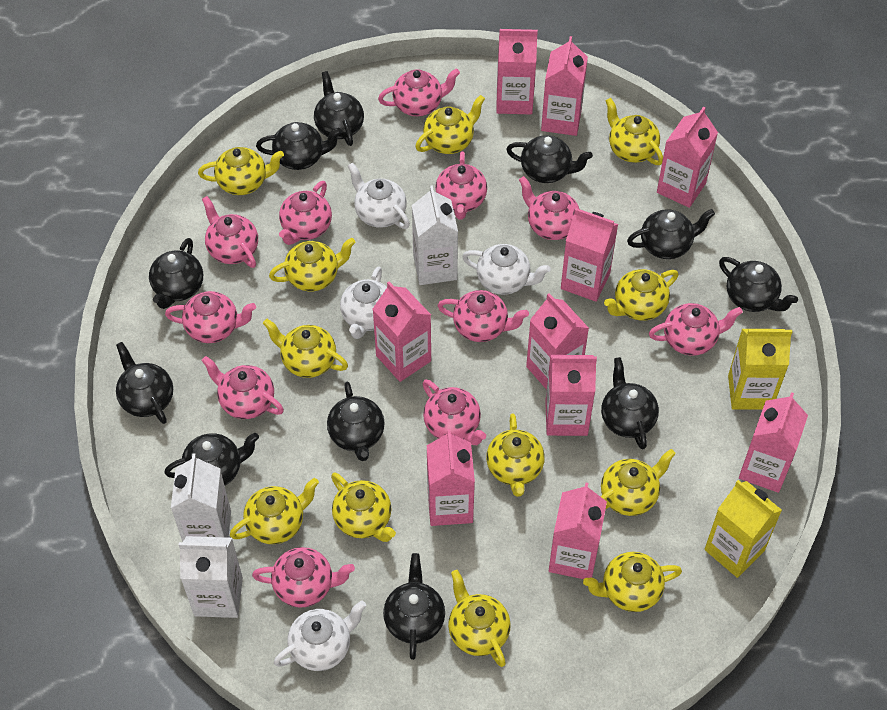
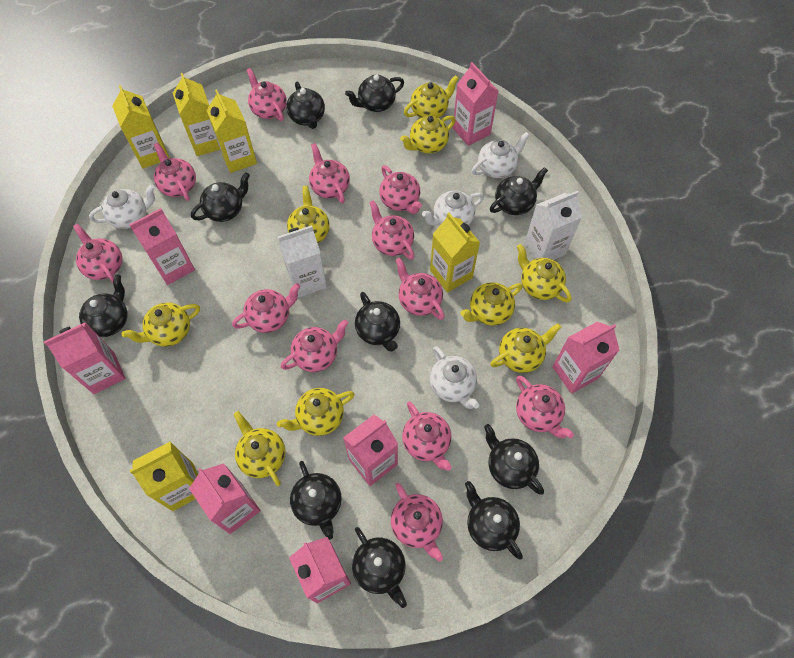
black teapot: 11 -> 10
pink carton: 10 -> 7
pink teapot: 11 -> 12
white carton: 3 -> 2
yellow carton: 2 -> 5
yellow teapot: 12 -> 9

